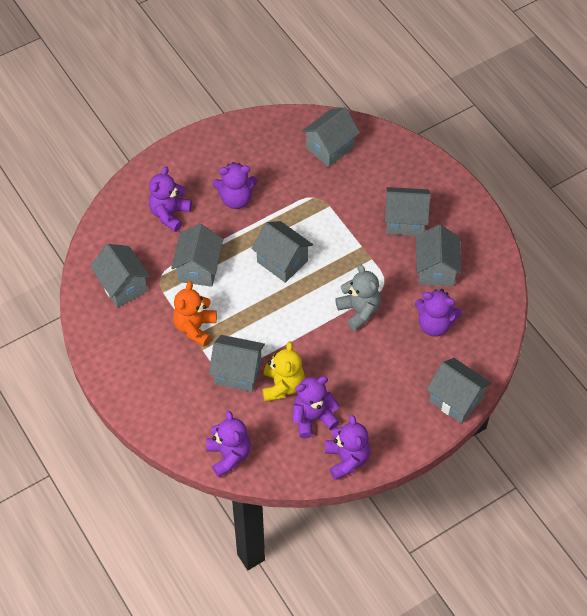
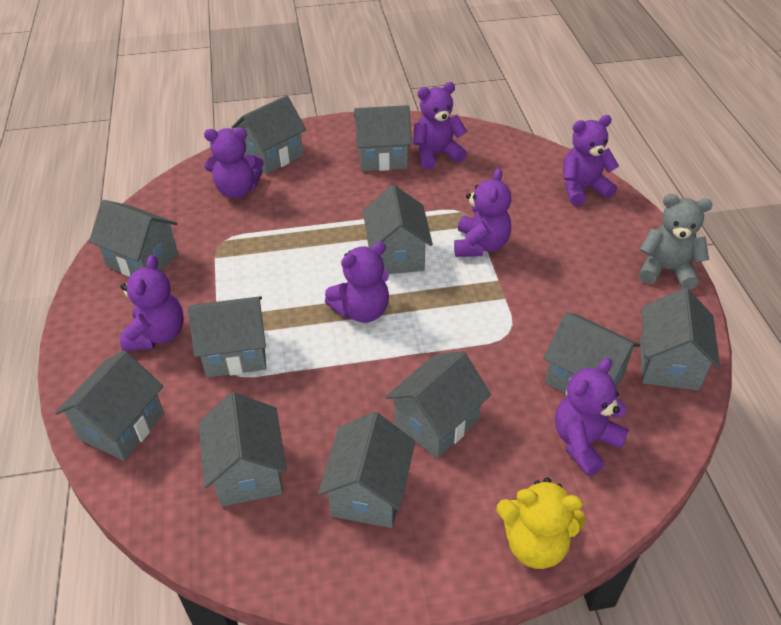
grey house: 8 -> 11
orange teddy bear: 1 -> 0
purple teddy bear: 6 -> 7

